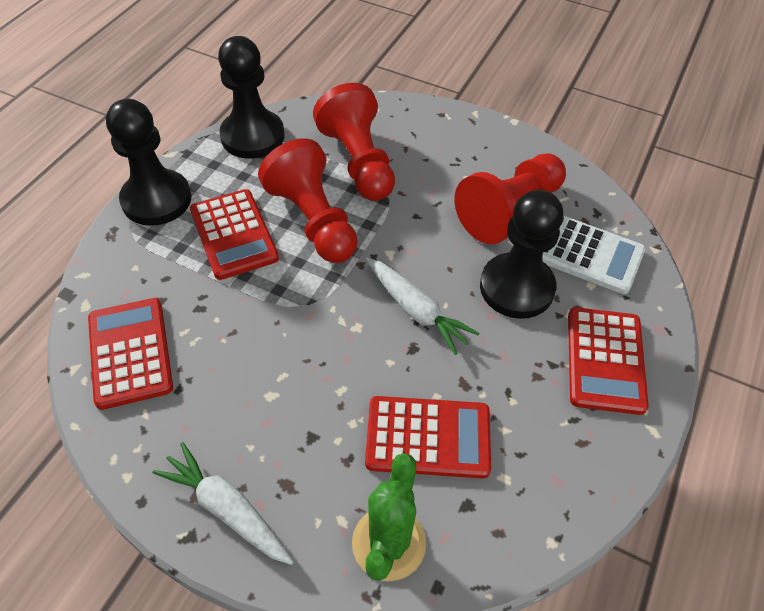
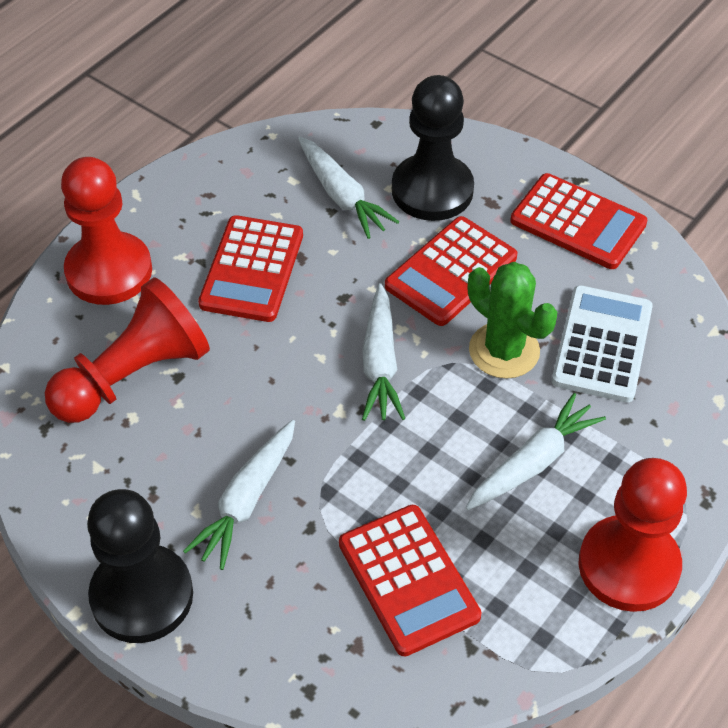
black pawn: 3 -> 2
white carrot: 2 -> 4

